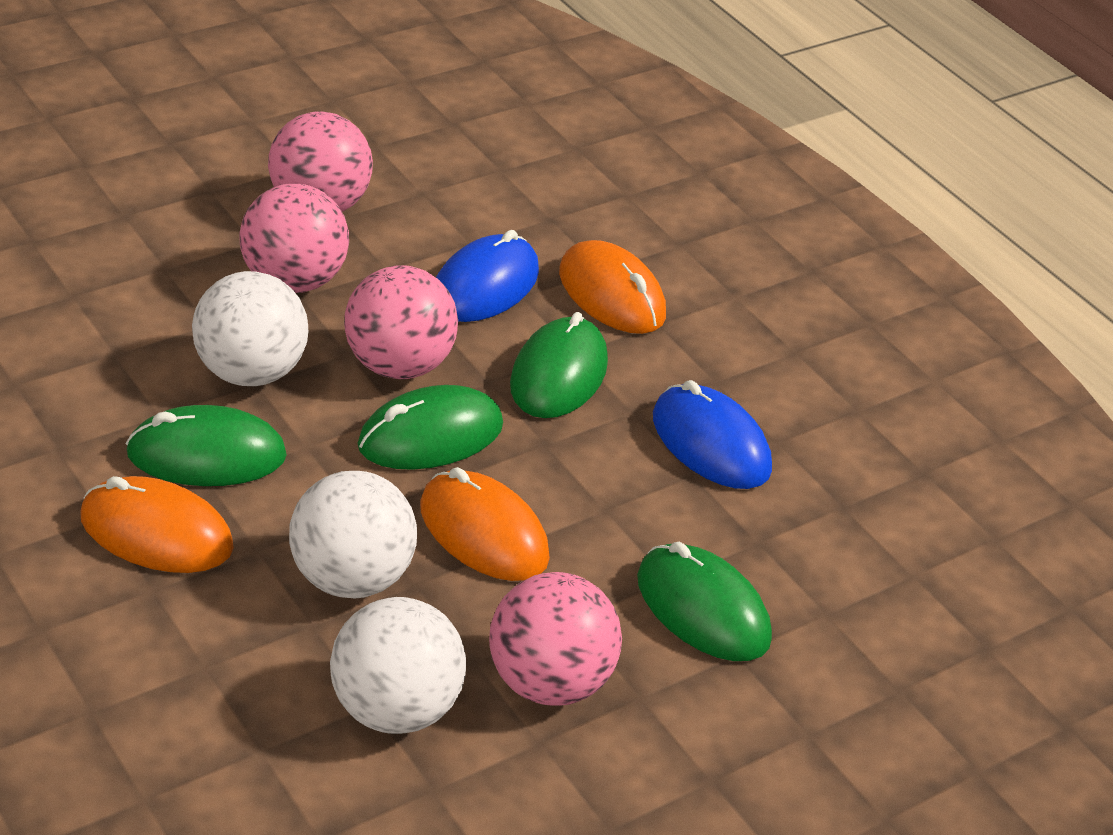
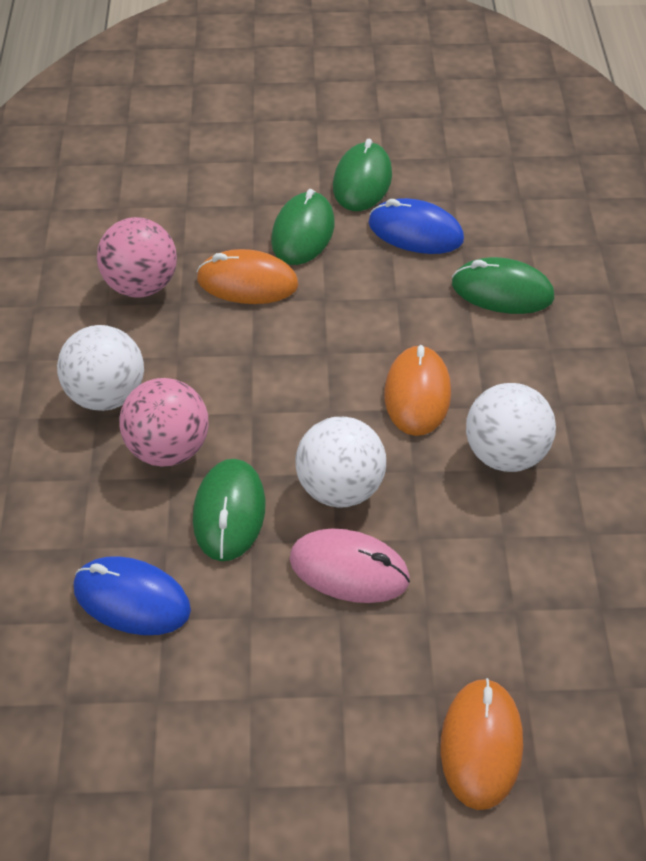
pink ball: 4 -> 2
pink mouse: 0 -> 1

